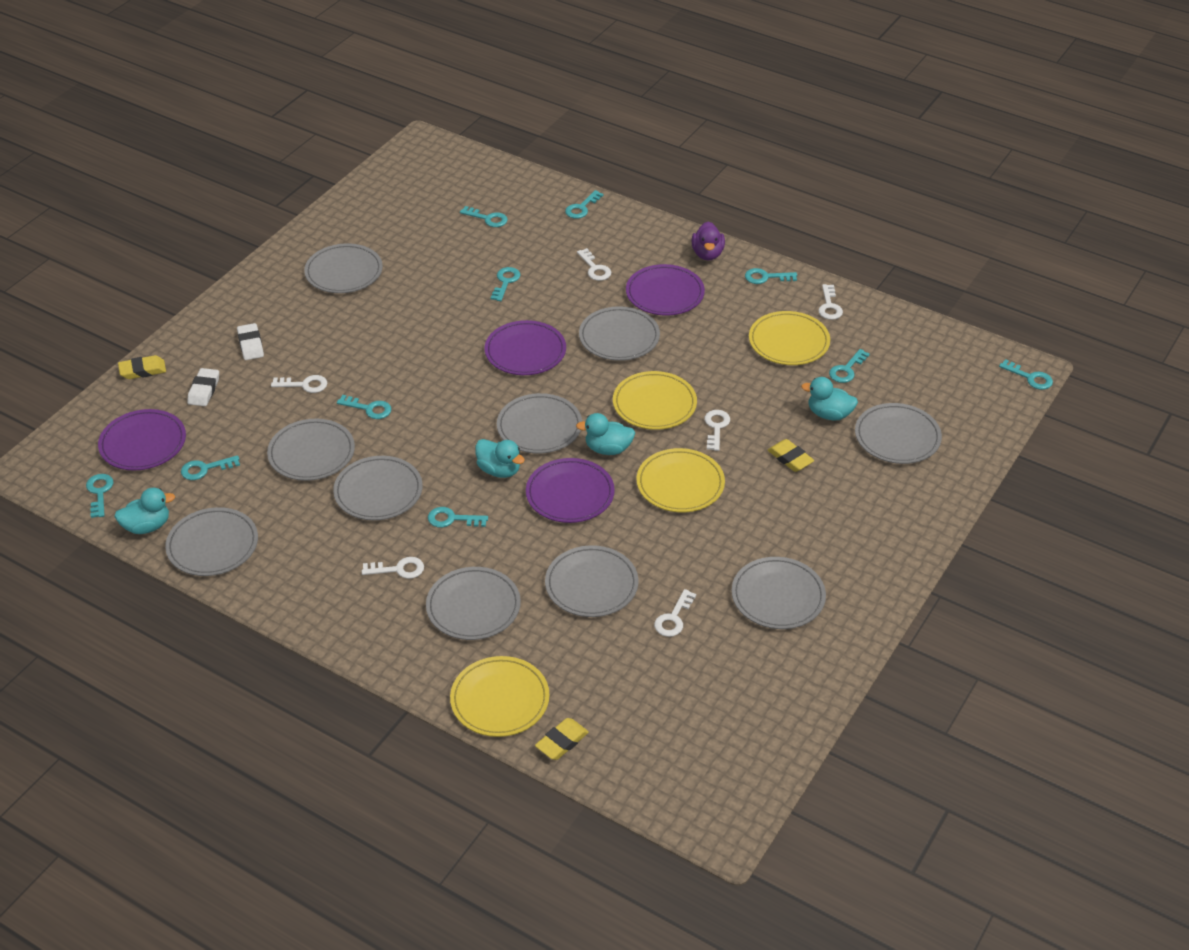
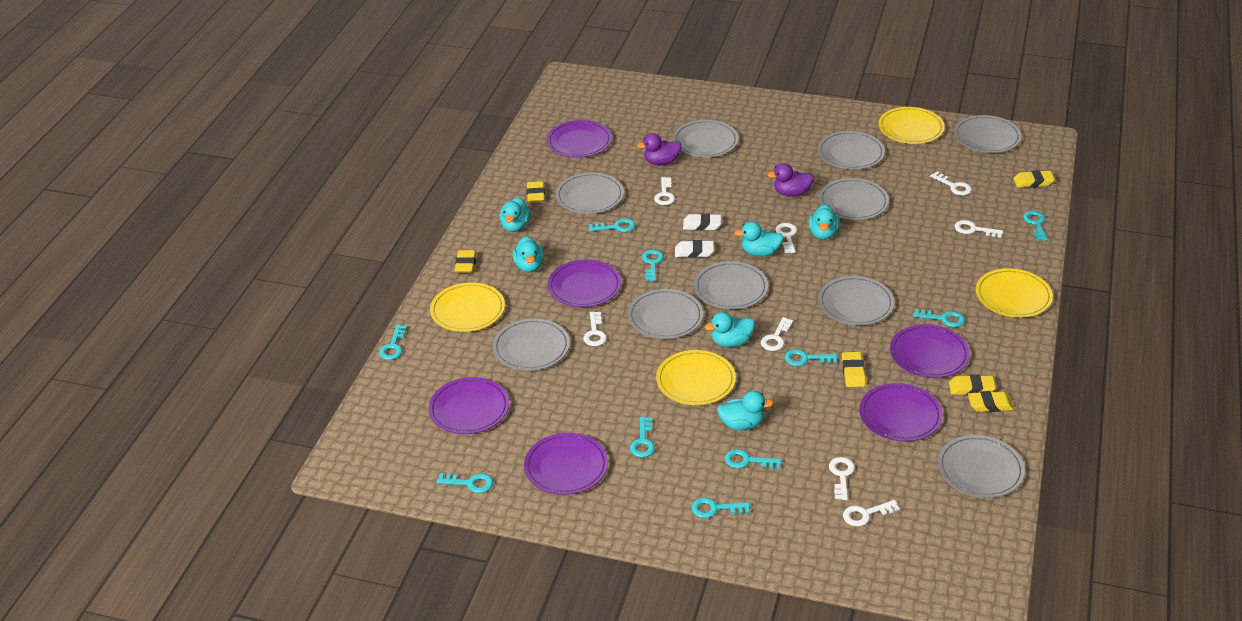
purple duck: 1 -> 2
purple plate: 4 -> 6
turquoise duck: 4 -> 6
white key: 6 -> 8
yellow eraser: 3 -> 6

